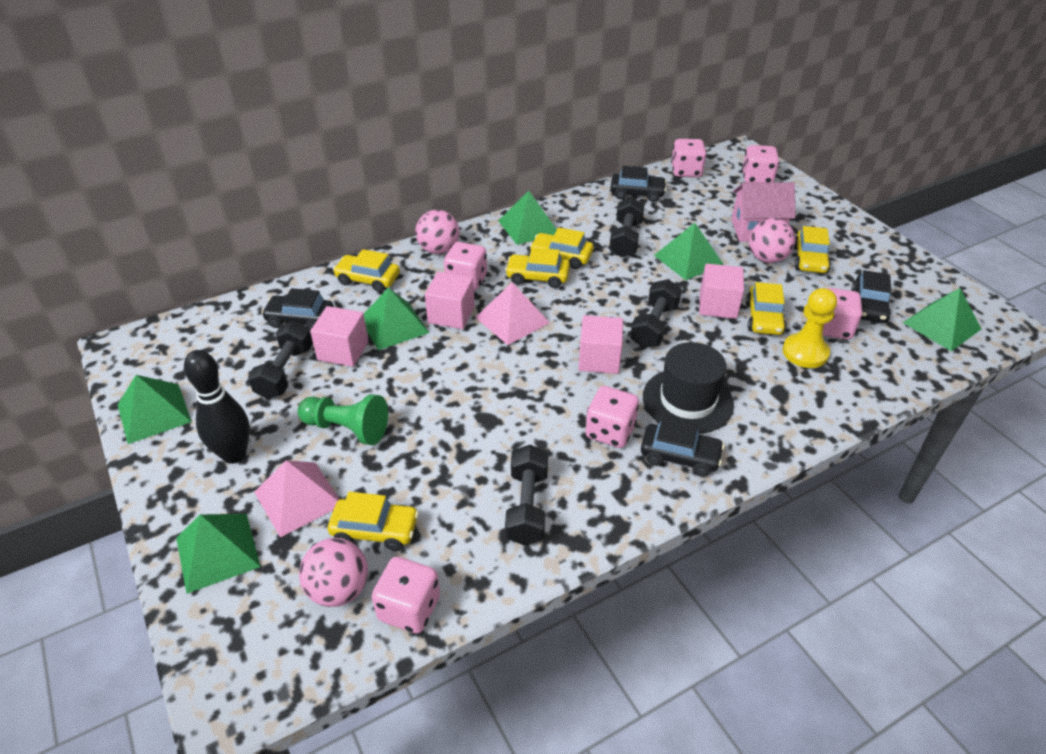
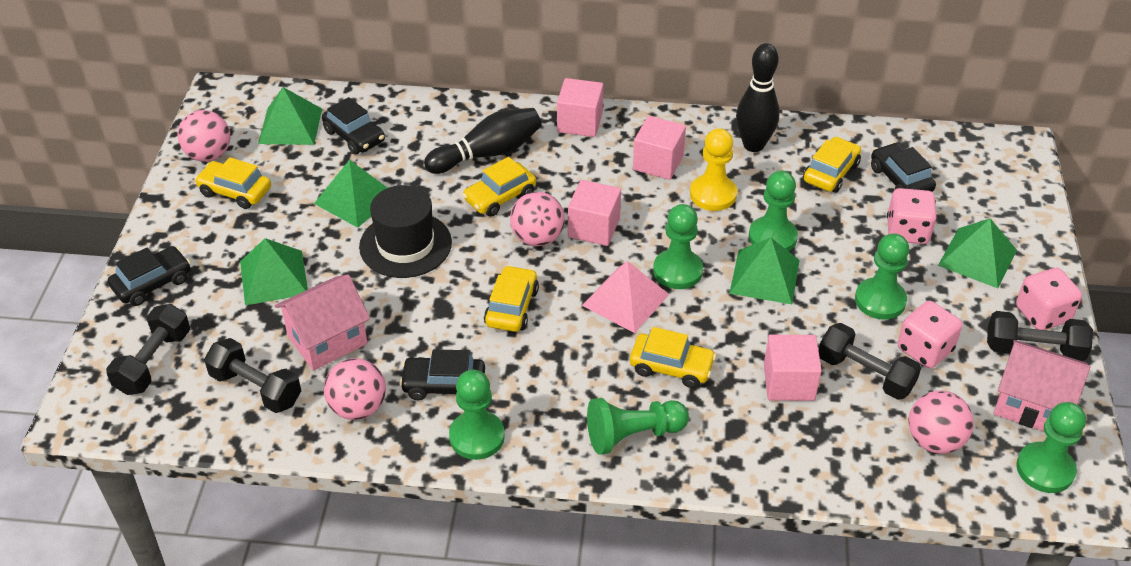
black bowling pin: 1 -> 2
green pawn: 1 -> 6
green pyramid: 6 -> 5
pink ball: 3 -> 4
pink dice: 6 -> 3
pink house: 1 -> 2
pink pyramid: 2 -> 1
yellow car: 6 -> 5

